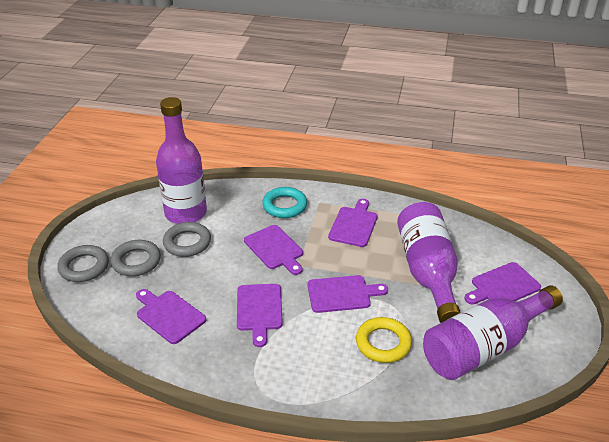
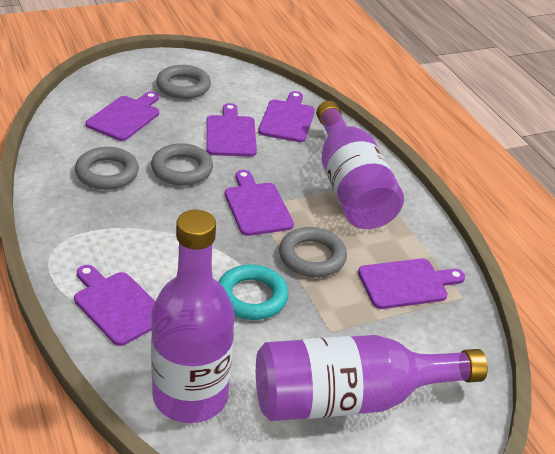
grey ring: 3 -> 4
yellow ring: 1 -> 0

